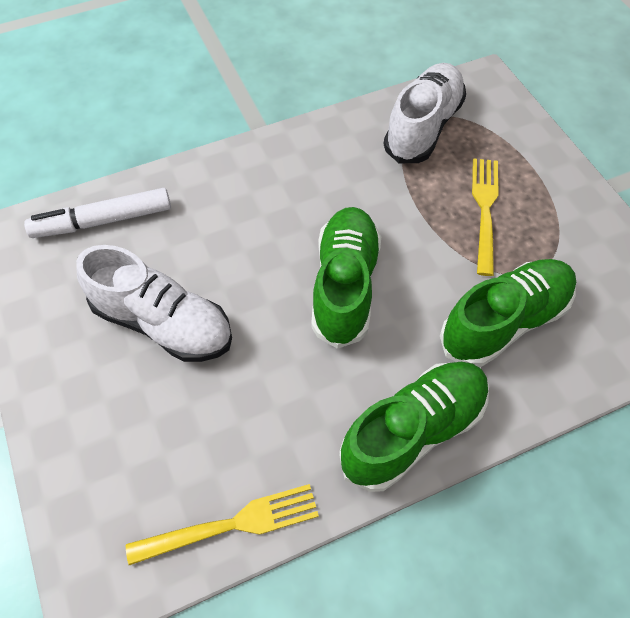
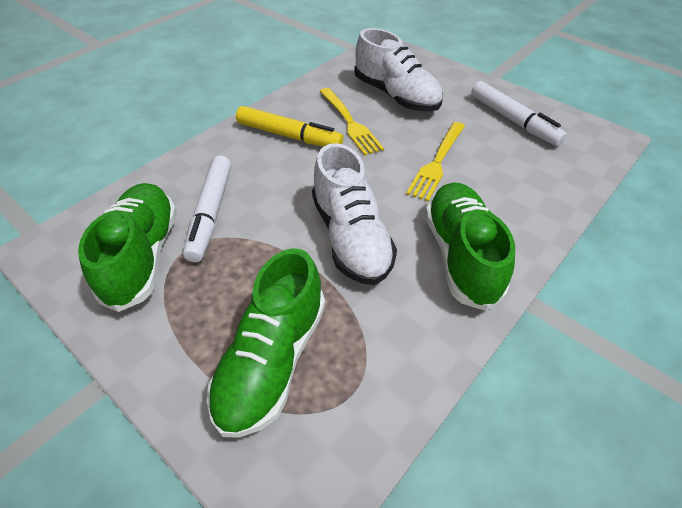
white marker: 1 -> 2
yellow marker: 0 -> 1

